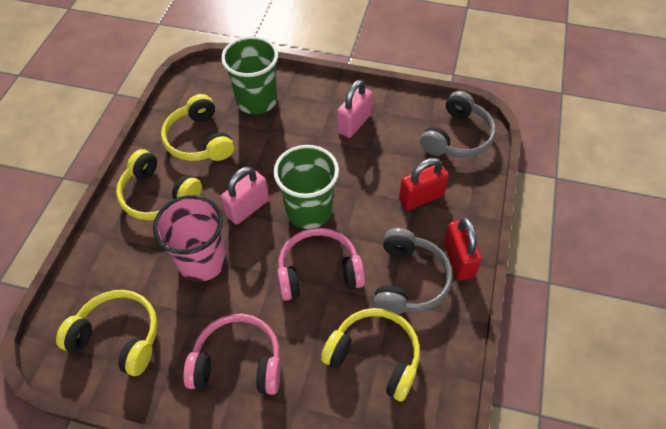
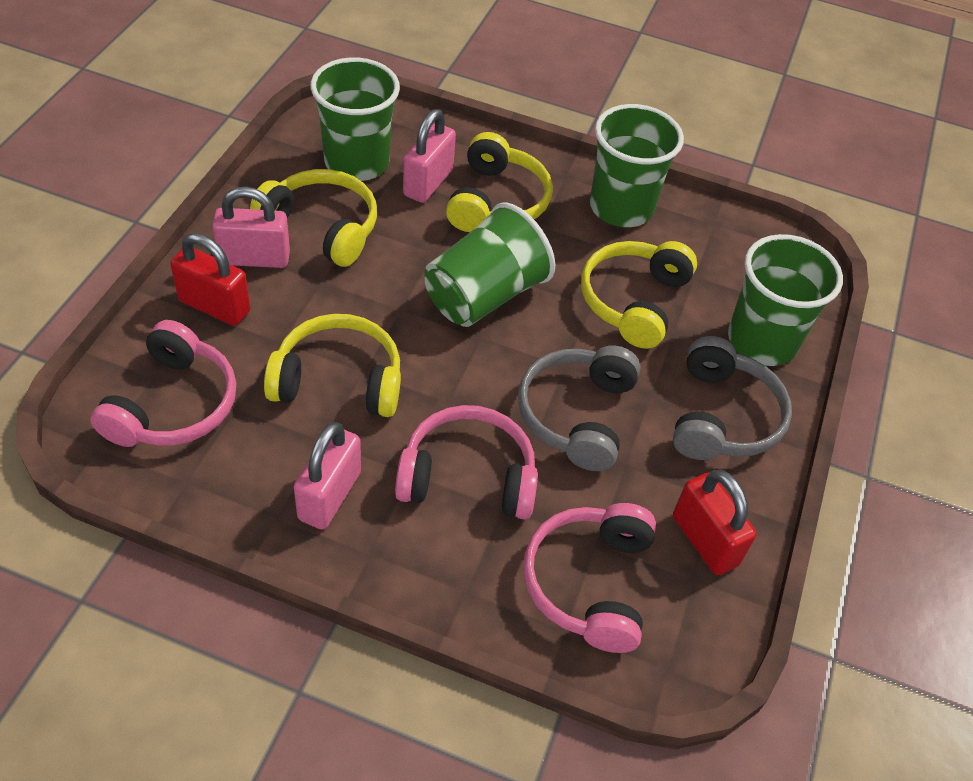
green cup: 2 -> 4
pink cup: 1 -> 0
pink headphones: 2 -> 3
pink padlock: 2 -> 3

